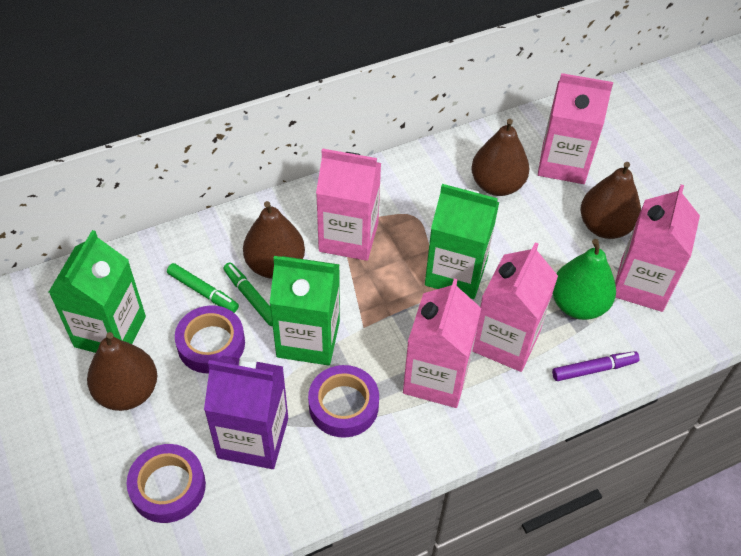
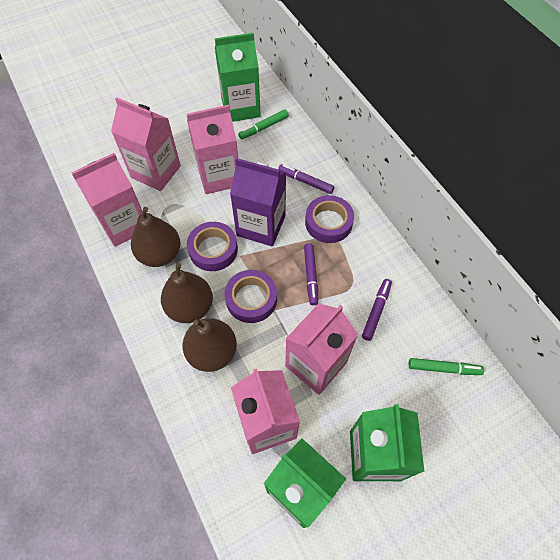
brown pear: 4 -> 3
green pear: 1 -> 0
purple marker: 1 -> 3

